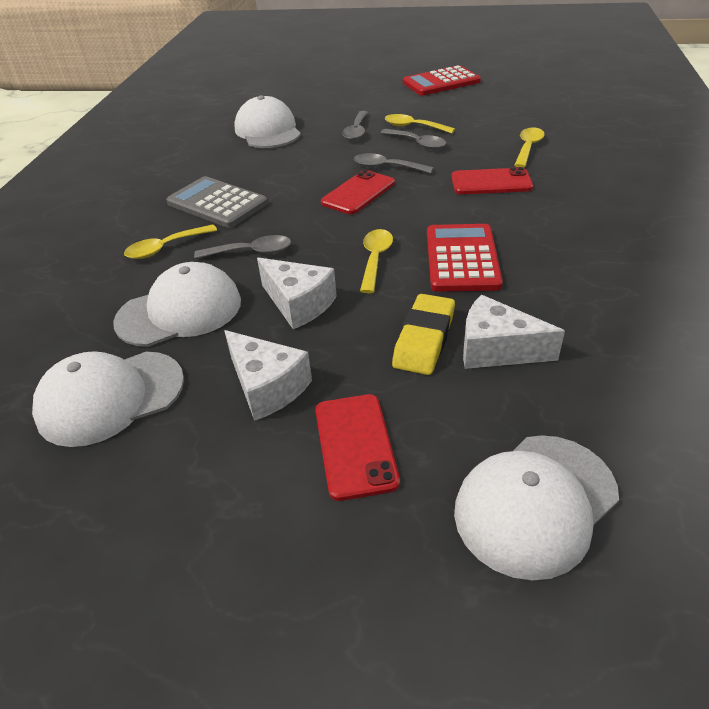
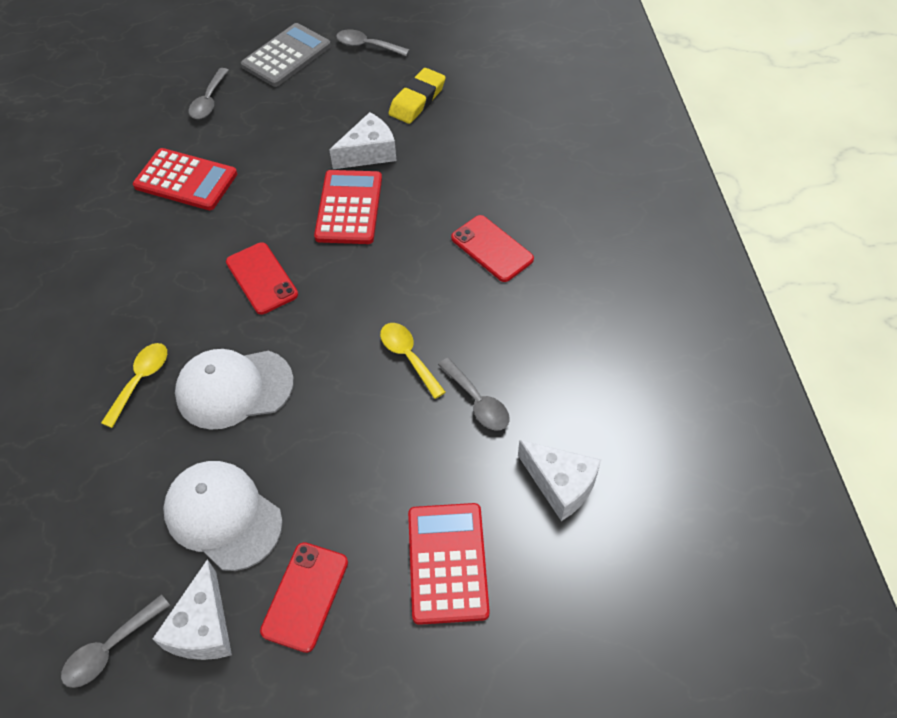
red calculator: 2 -> 3
white cap: 4 -> 2
yellow spoon: 4 -> 2

